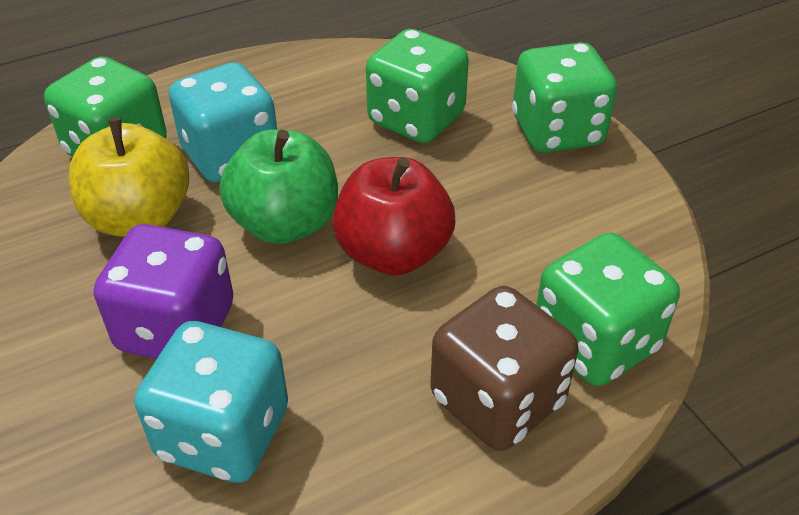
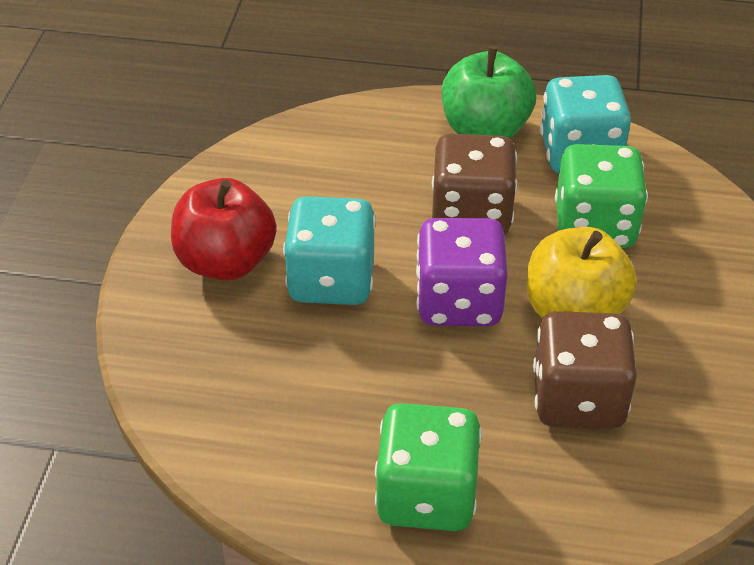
brown dice: 1 -> 2
green dice: 4 -> 2

